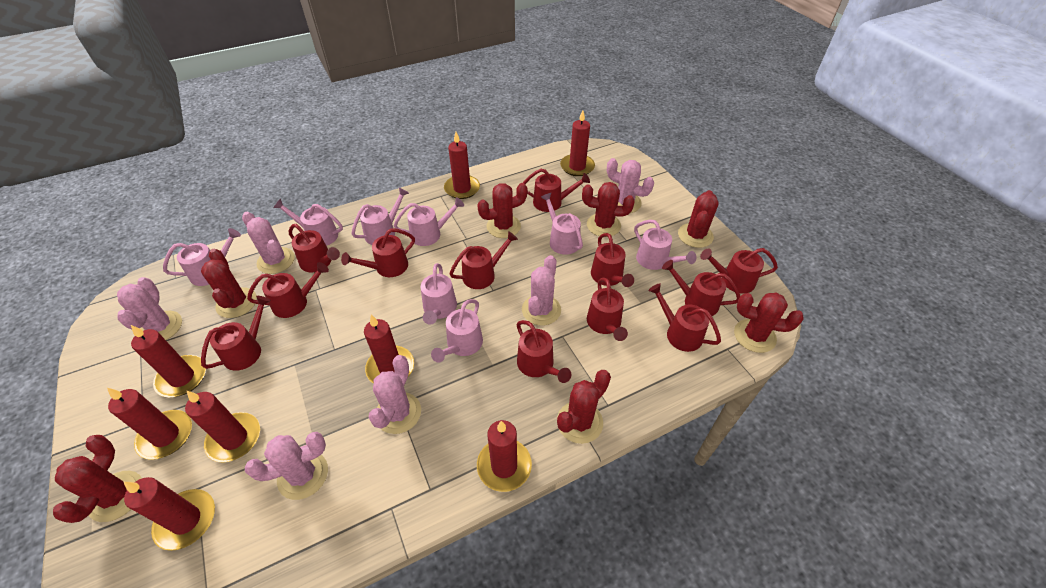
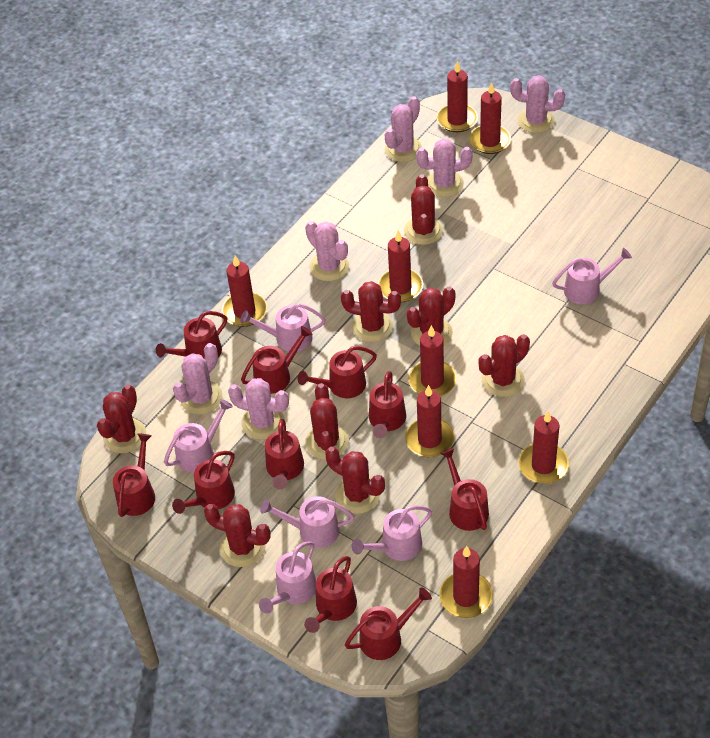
pink watering can: 8 -> 6
red cactus: 7 -> 8
red watering can: 12 -> 10

